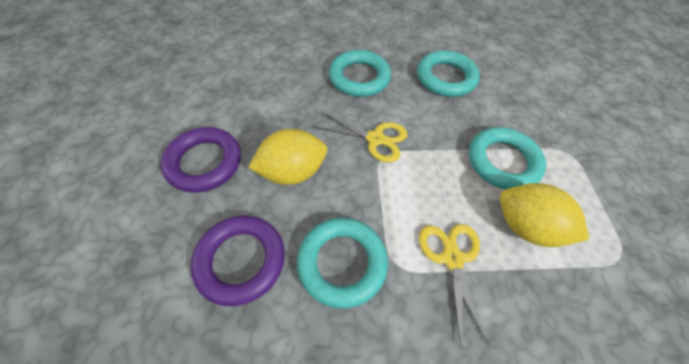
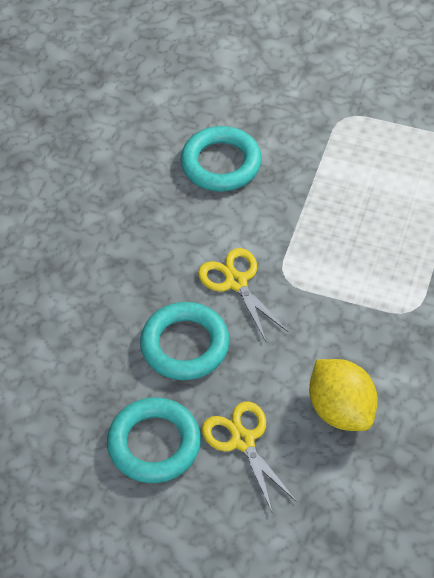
purple ring: 2 -> 0
turquoise ring: 4 -> 3
yellow lemon: 2 -> 1

